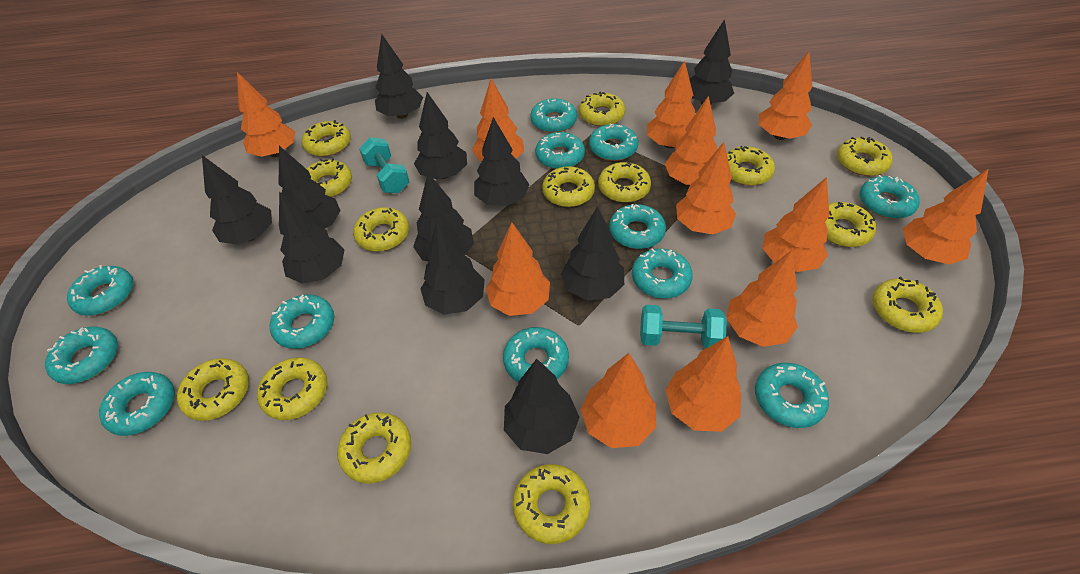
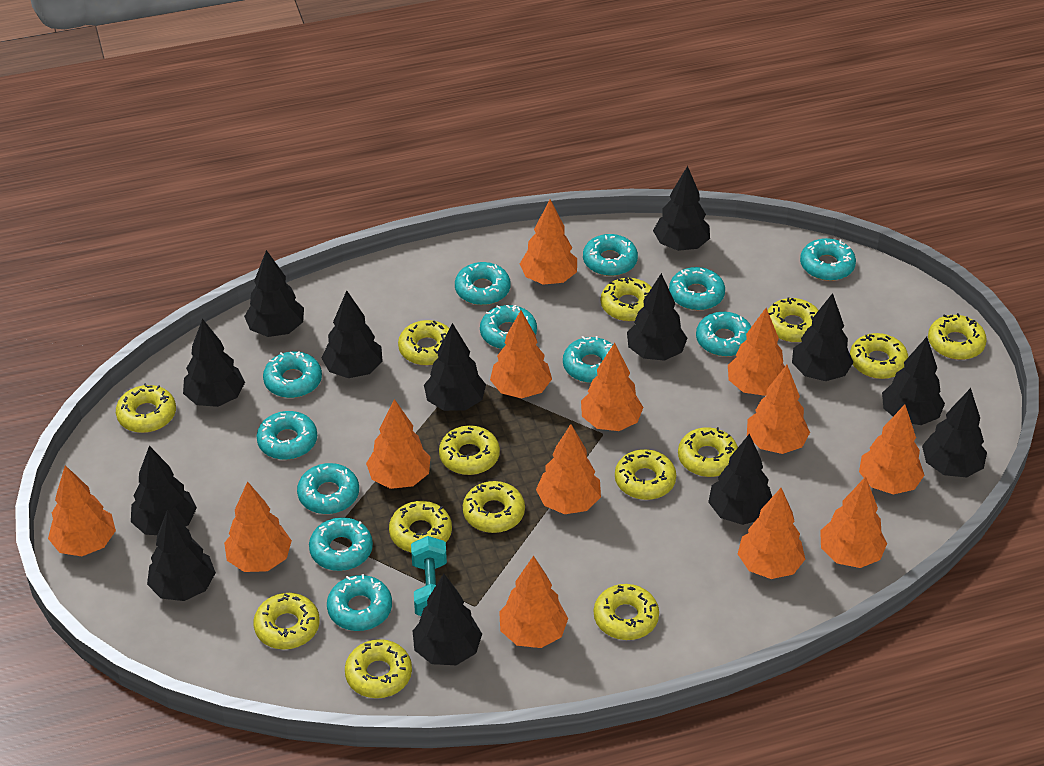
black tree: 11 -> 13
orange tree: 12 -> 13
turquoise dumbbell: 2 -> 1

